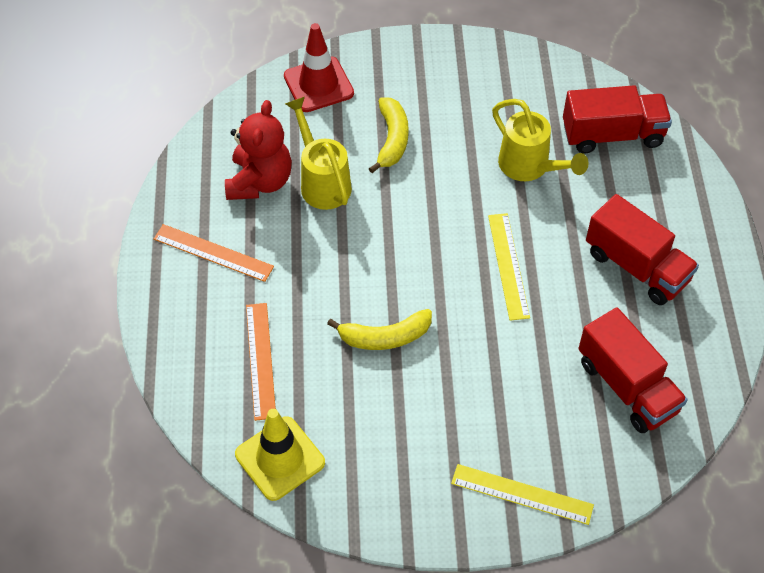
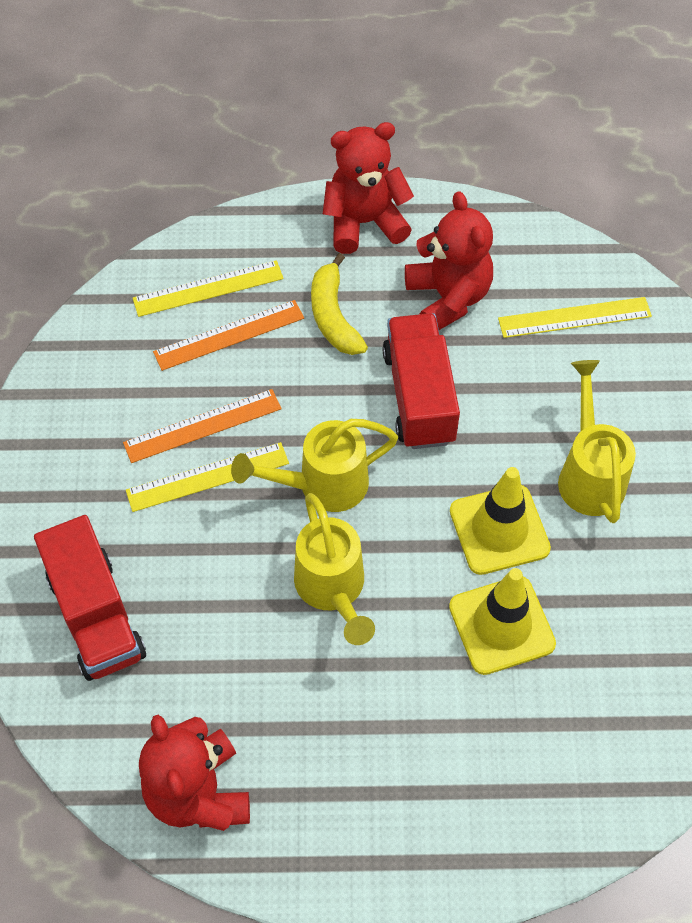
red teddy bear: 1 -> 3
red traffic cone: 1 -> 0
red truck: 3 -> 2
yellow banana: 2 -> 1
yellow ruler: 2 -> 3
yellow traffic cone: 1 -> 2
yellow watering can: 2 -> 3

